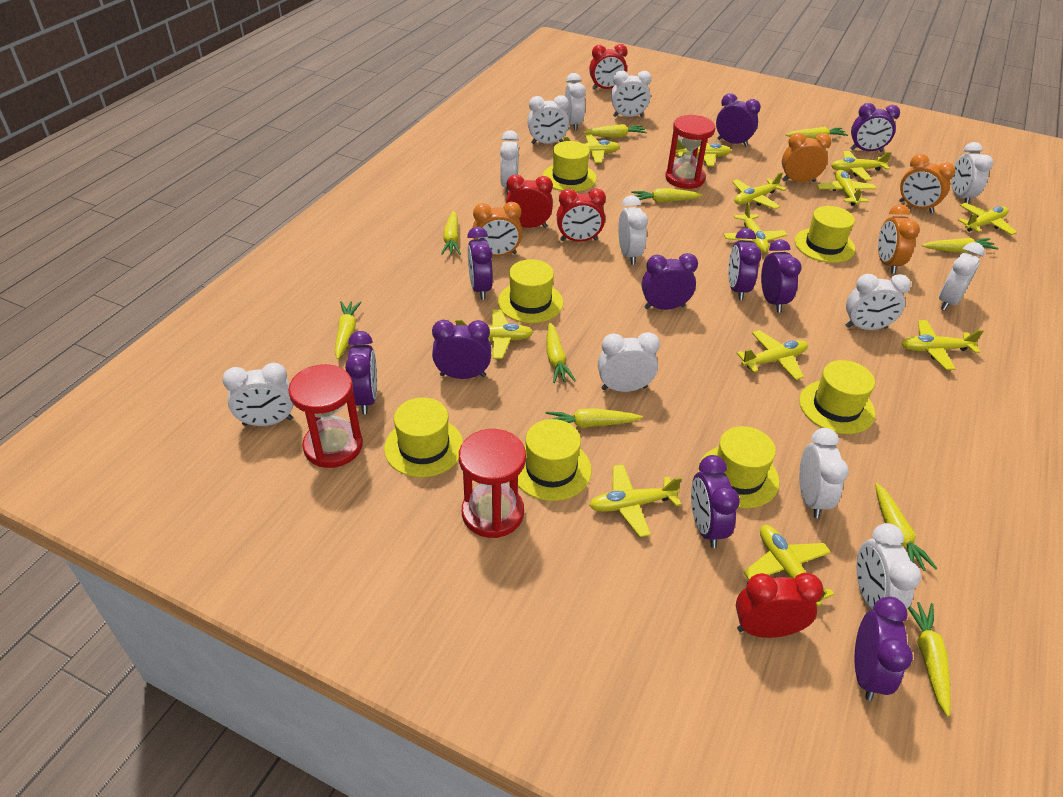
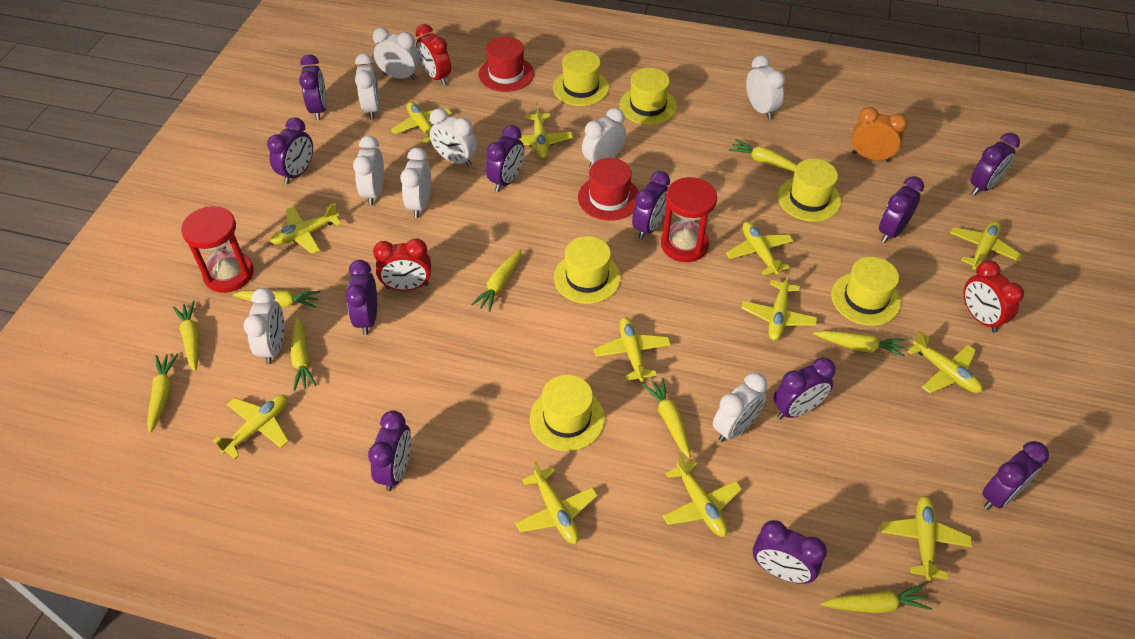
orange clock: 4 -> 1
purple clock: 10 -> 11
red clock: 4 -> 3
red hat: 0 -> 2
red hourglass: 3 -> 2
white clock: 12 -> 9
yellow carrot: 10 -> 9
yellow hat: 7 -> 6

